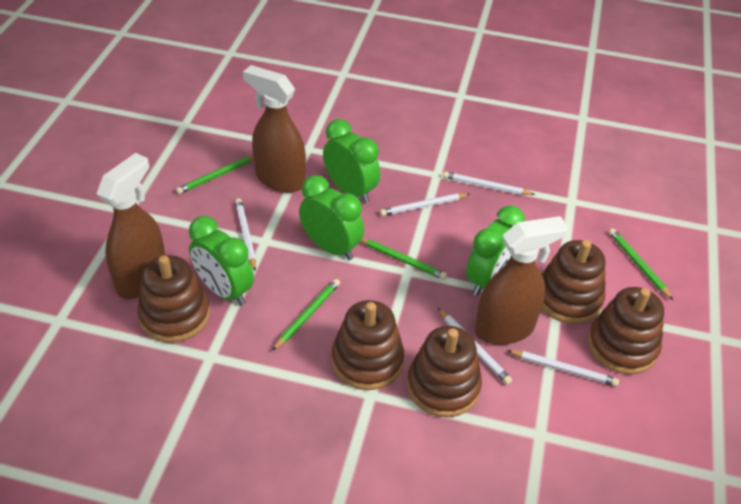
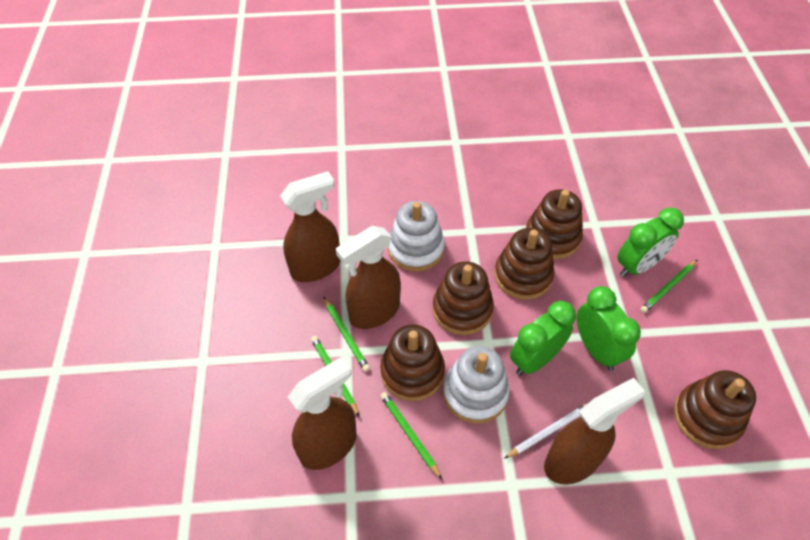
brown spray bottle: 3 -> 4
green clock: 4 -> 3
white pencil: 5 -> 1
white stacking toy: 0 -> 2

